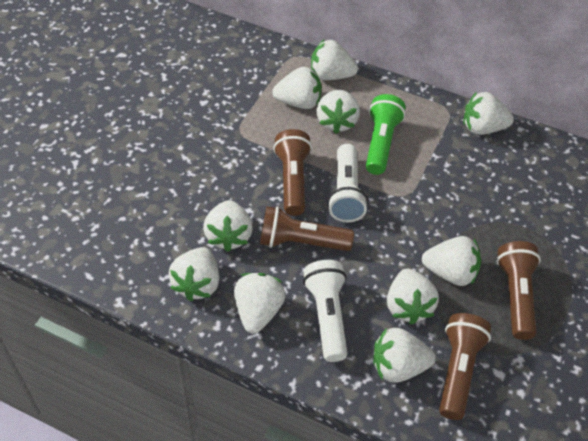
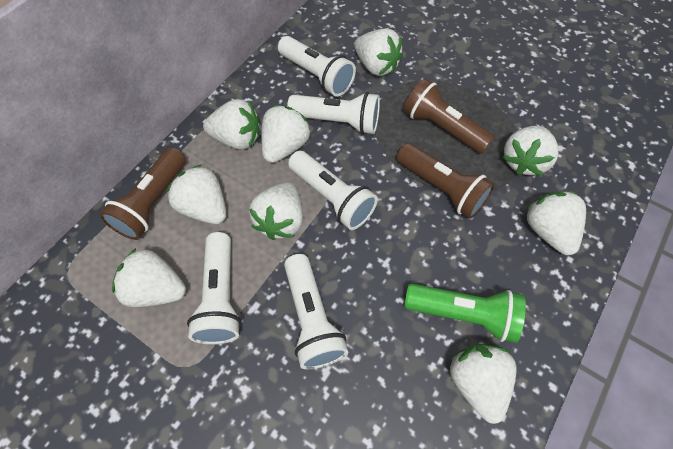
brown flashlight: 4 -> 3
white flashlight: 2 -> 5
white strawberry: 10 -> 9

